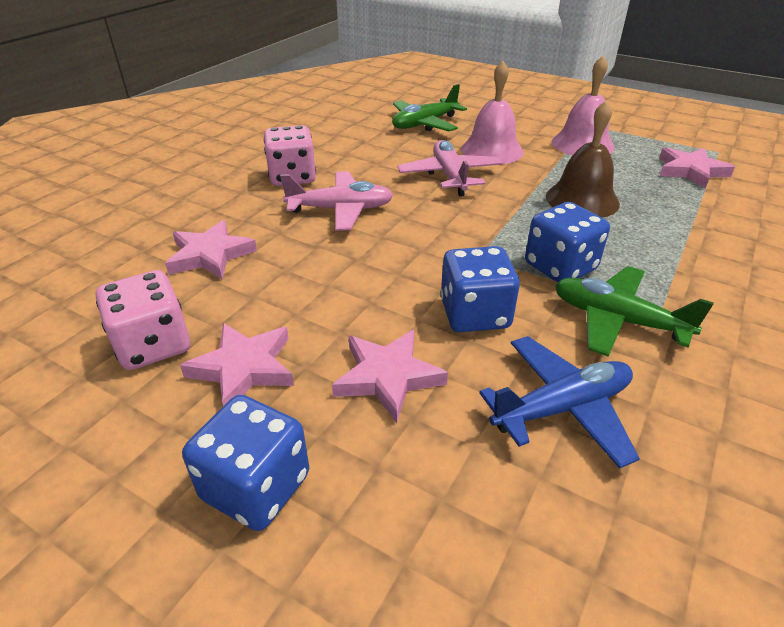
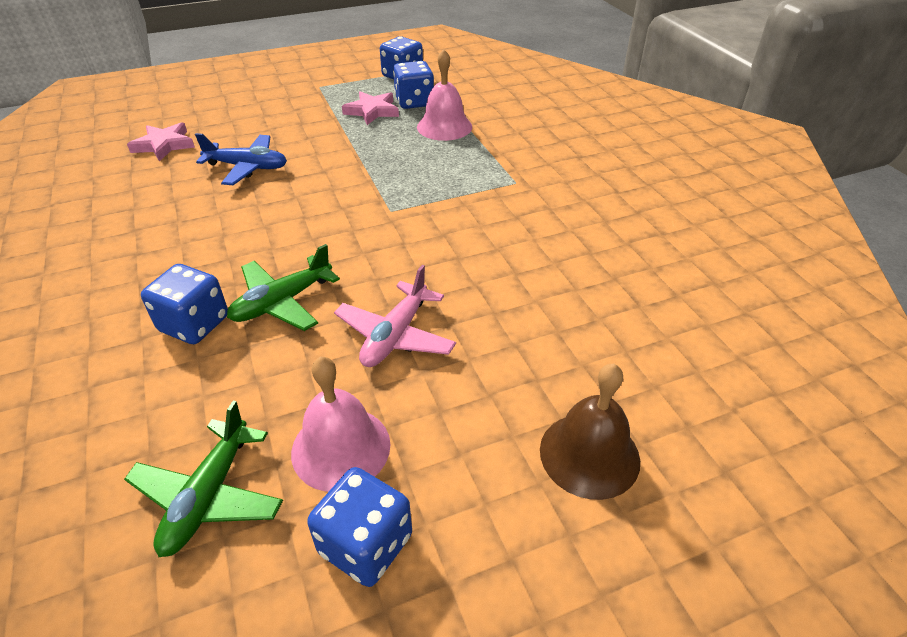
blue dice: 3 -> 4
pink dice: 2 -> 0
pink plane: 2 -> 1
pink star: 4 -> 2

